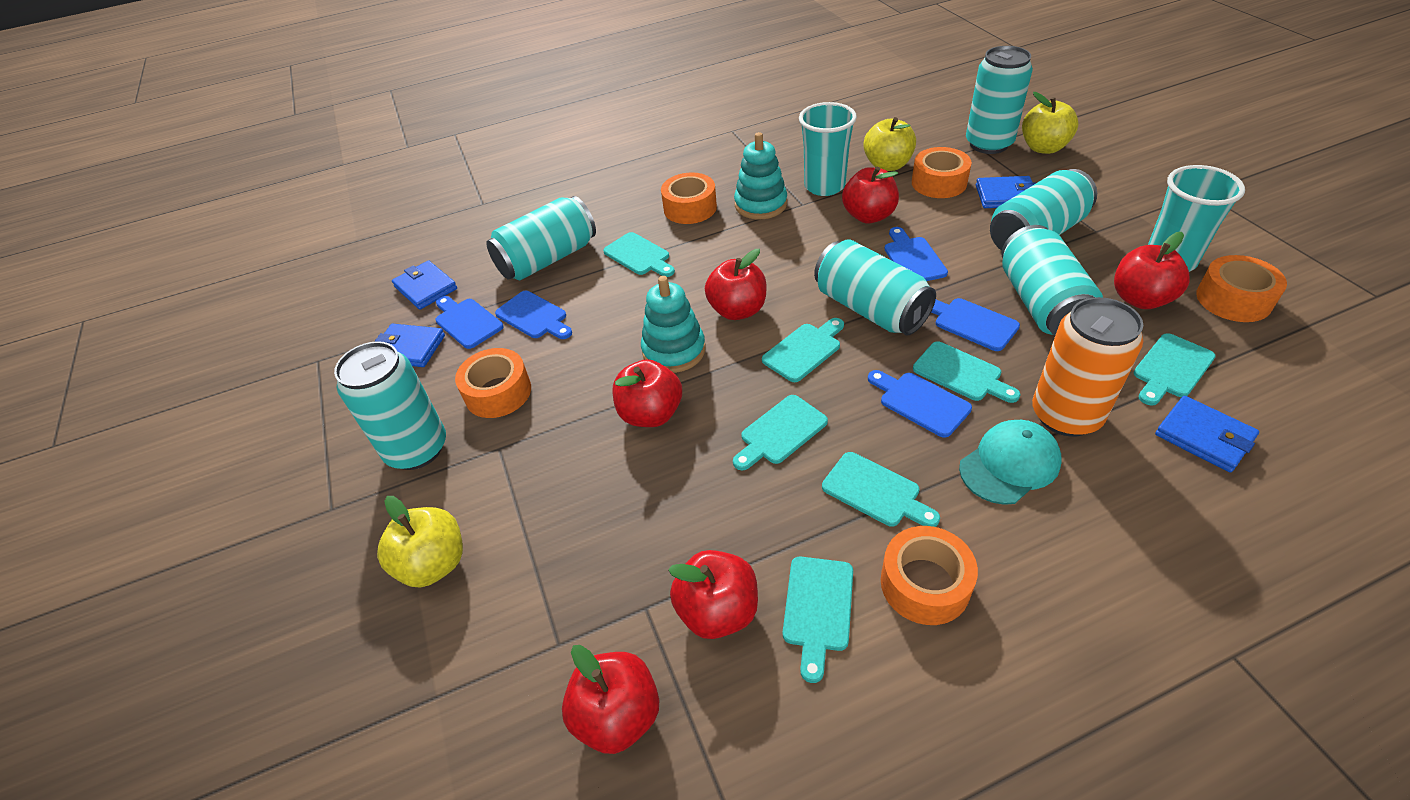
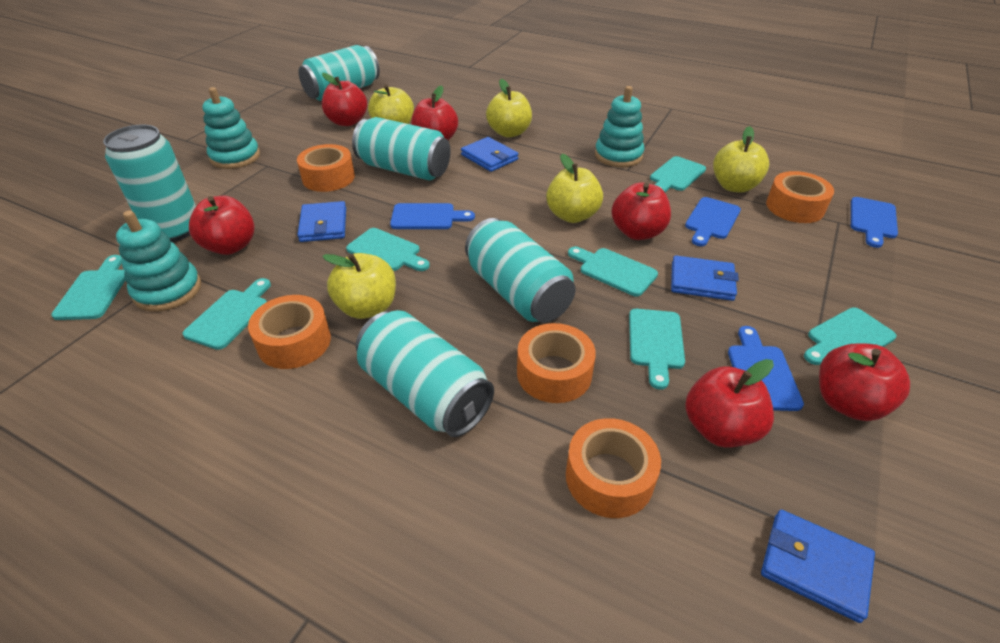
blue cutting board: 5 -> 4
orange can: 1 -> 0
turquoise can: 6 -> 5
turquoise cap: 1 -> 0
turquoise cup: 2 -> 0
turquoise stacking toy: 2 -> 3
yellow apple: 3 -> 5

